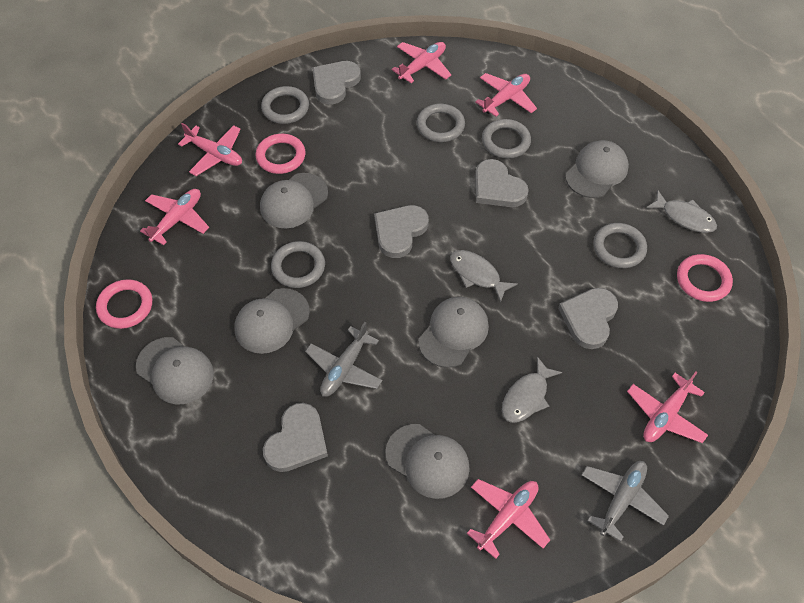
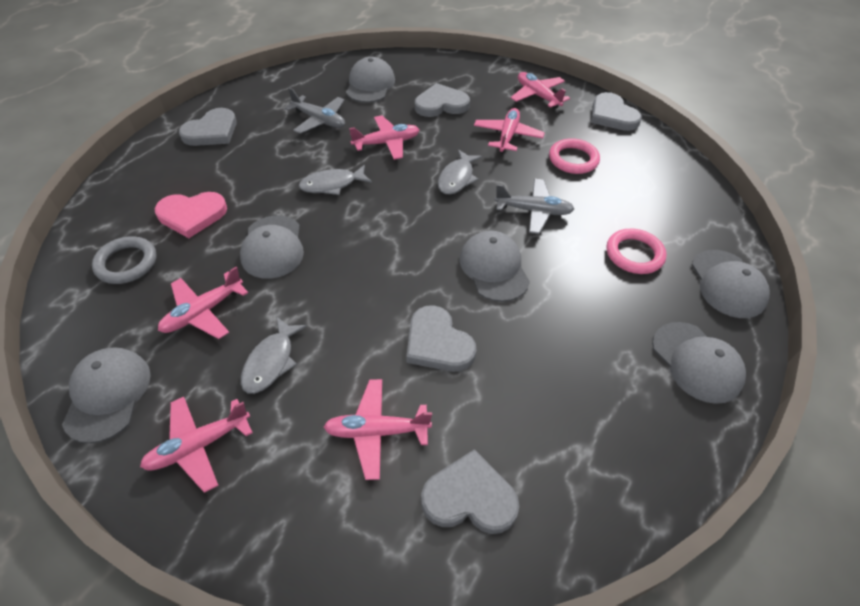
grey ring: 5 -> 1
pink heart: 0 -> 1
pink ring: 3 -> 2

